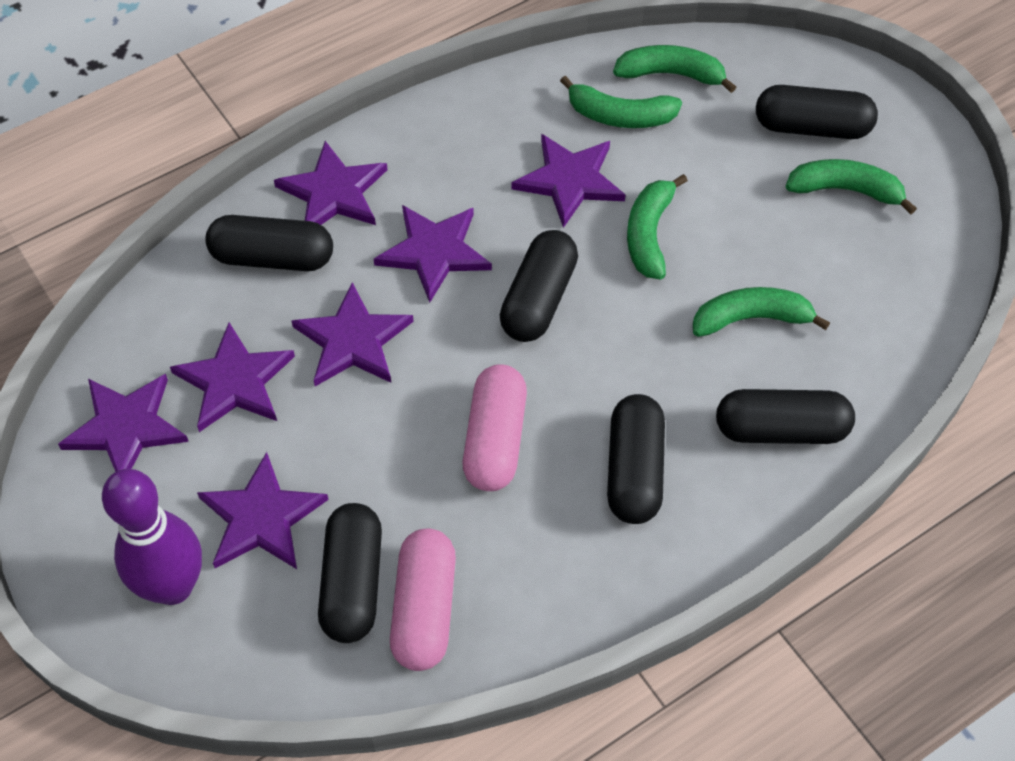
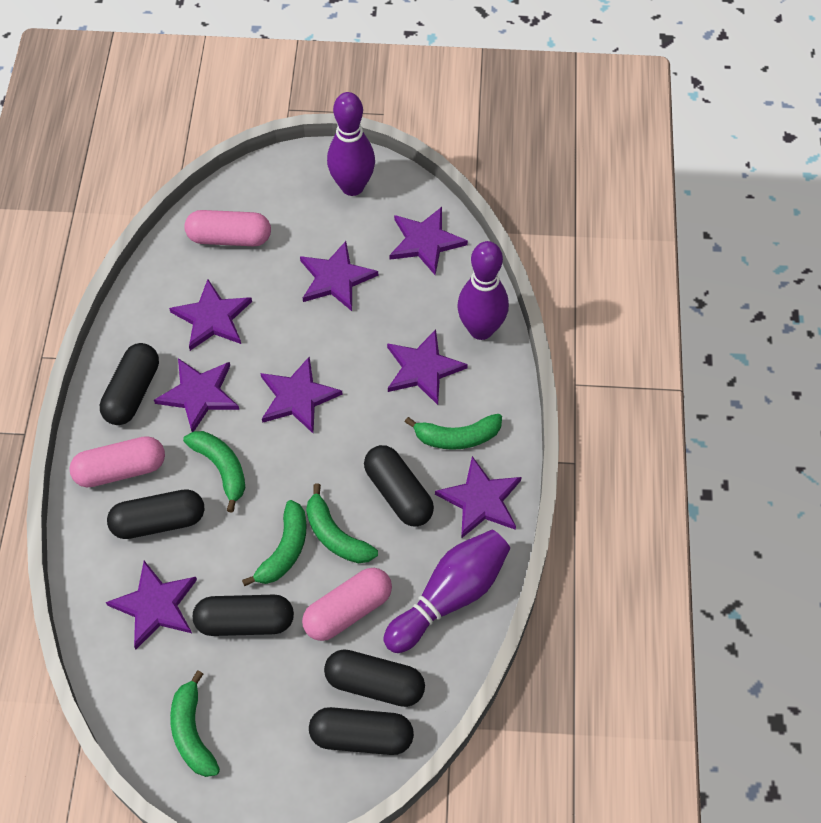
pink capsule: 2 -> 3
purple bowling pin: 1 -> 3
purple star: 7 -> 8

